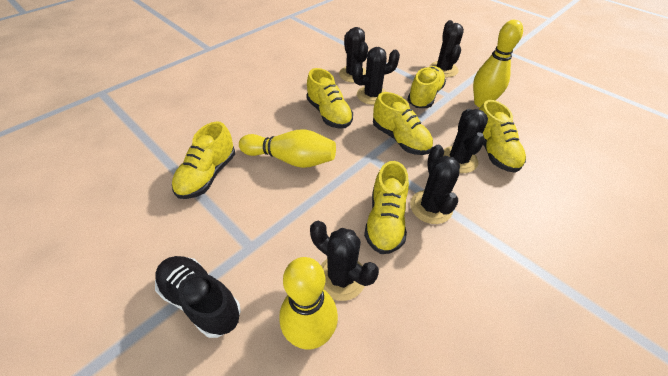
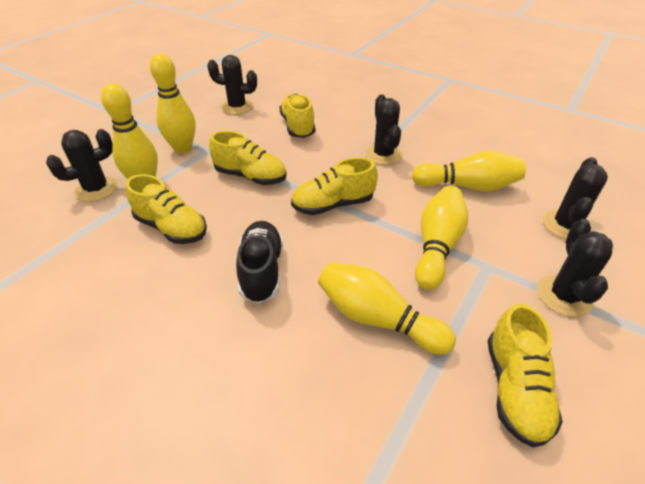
black cactus: 6 -> 5
yellow bowling pin: 3 -> 5
yellow shoe: 6 -> 5

